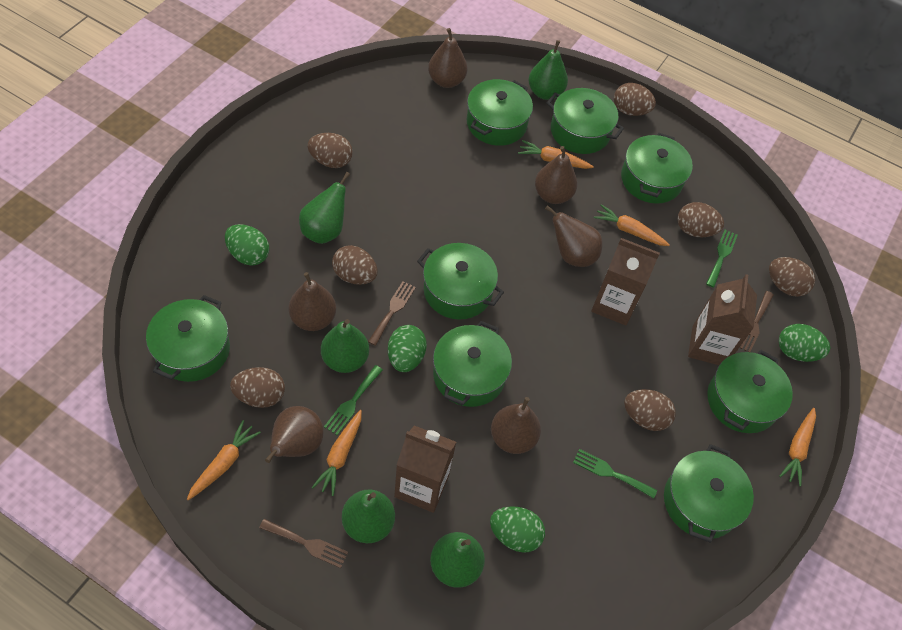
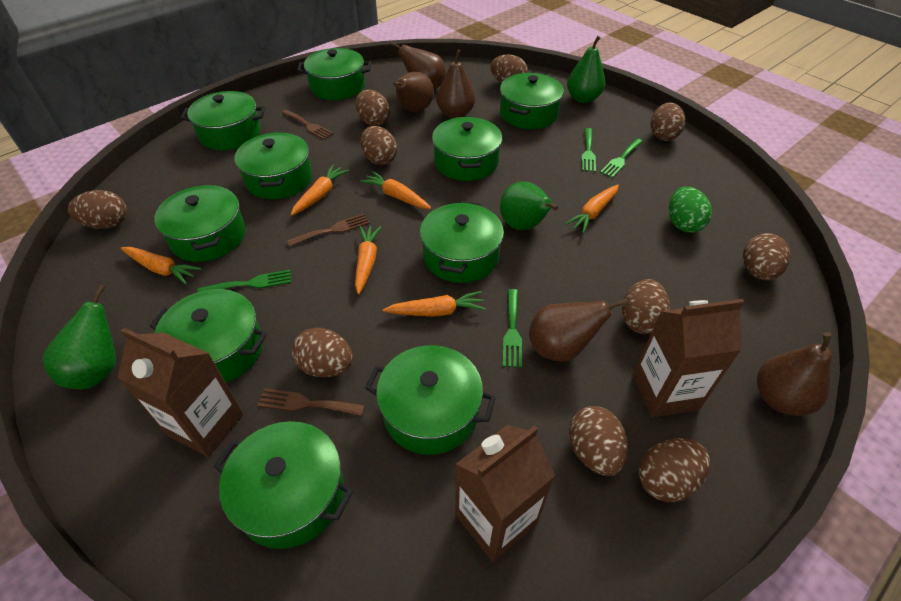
brown egg: 7 -> 10
brown pear: 6 -> 5
green egg: 4 -> 1
green fork: 3 -> 4
green pear: 5 -> 3
green pot: 8 -> 10
orange carrot: 5 -> 6

